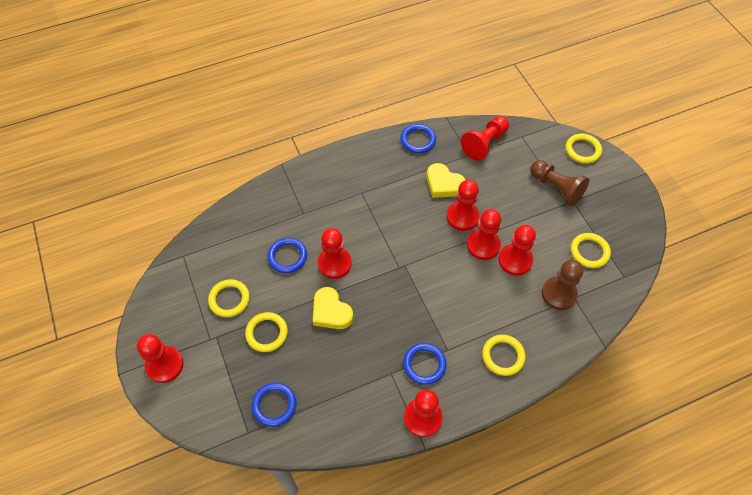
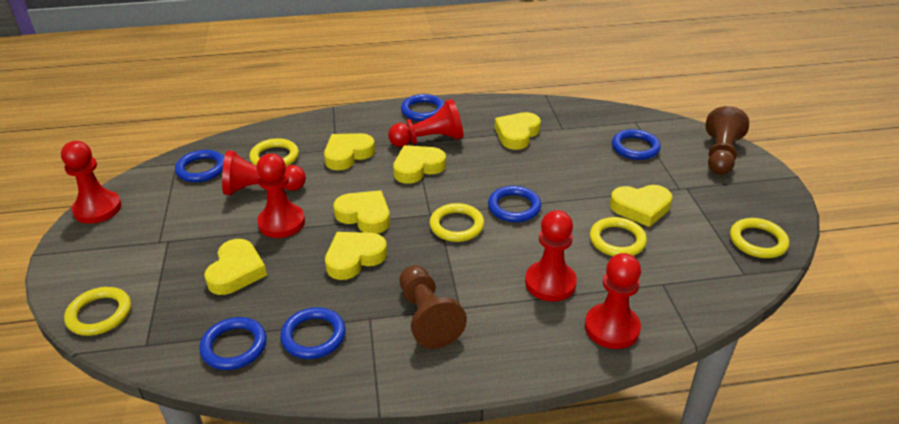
blue ring: 4 -> 6
red pawn: 7 -> 6
yellow heart: 2 -> 7

